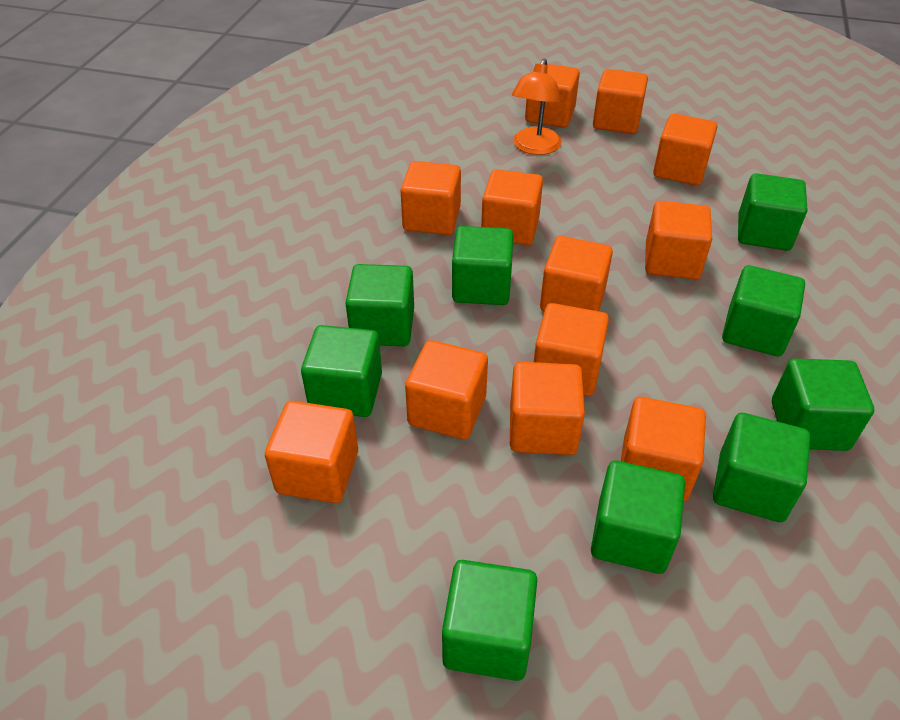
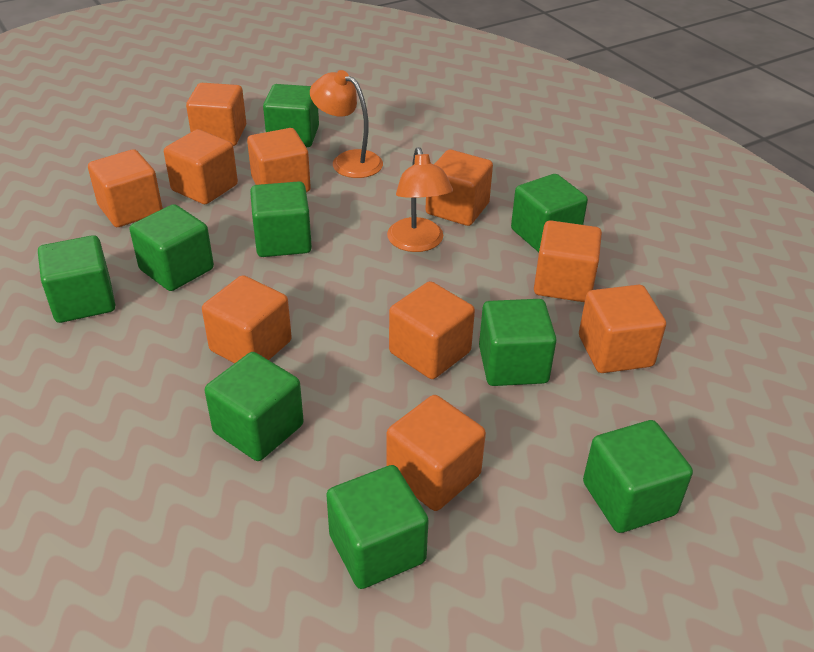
orange cube: 12 -> 10
orange lamp: 1 -> 2

